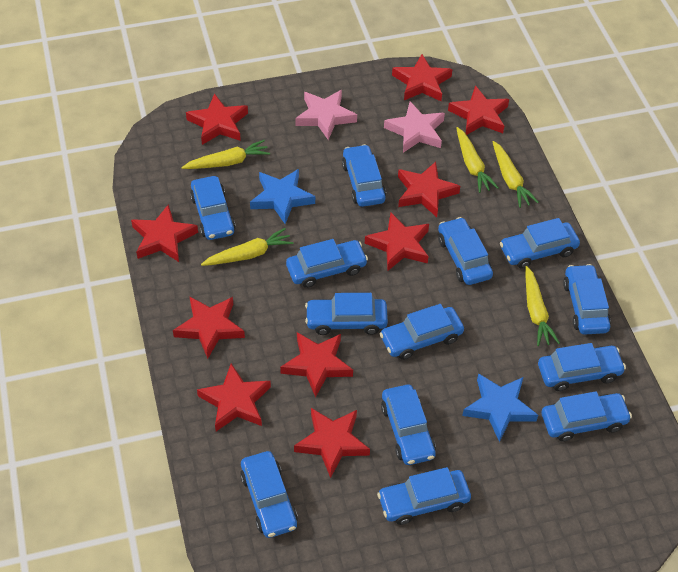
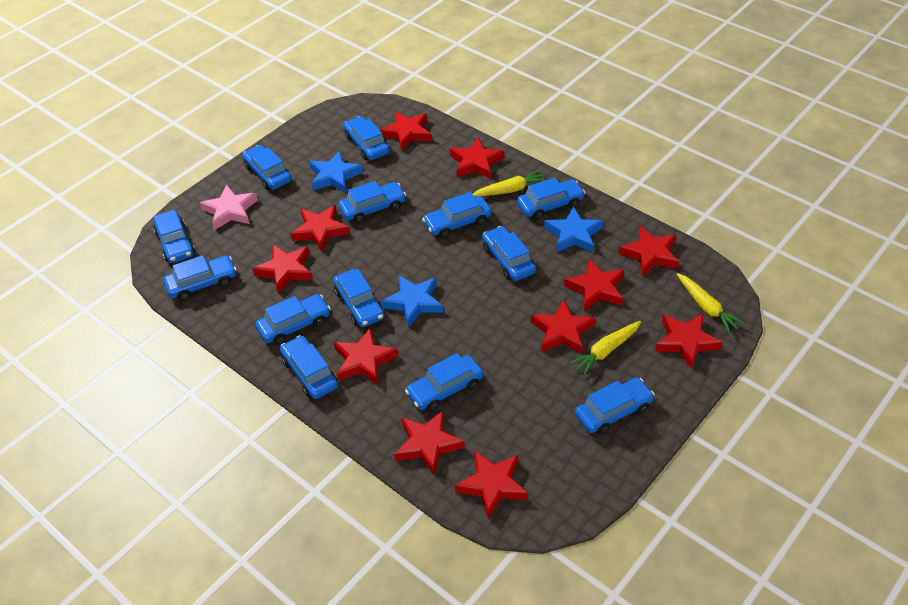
blue star: 2 -> 3
pink star: 2 -> 1
red star: 10 -> 11
yellow carrot: 5 -> 3

